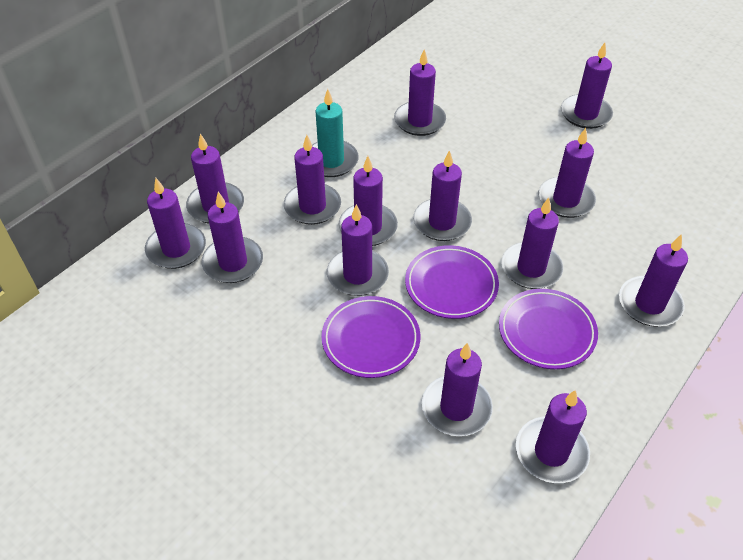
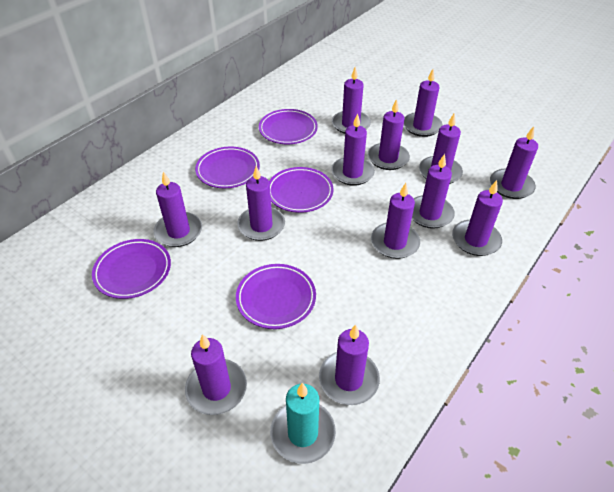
purple candle: 14 -> 13
purple plate: 3 -> 5

